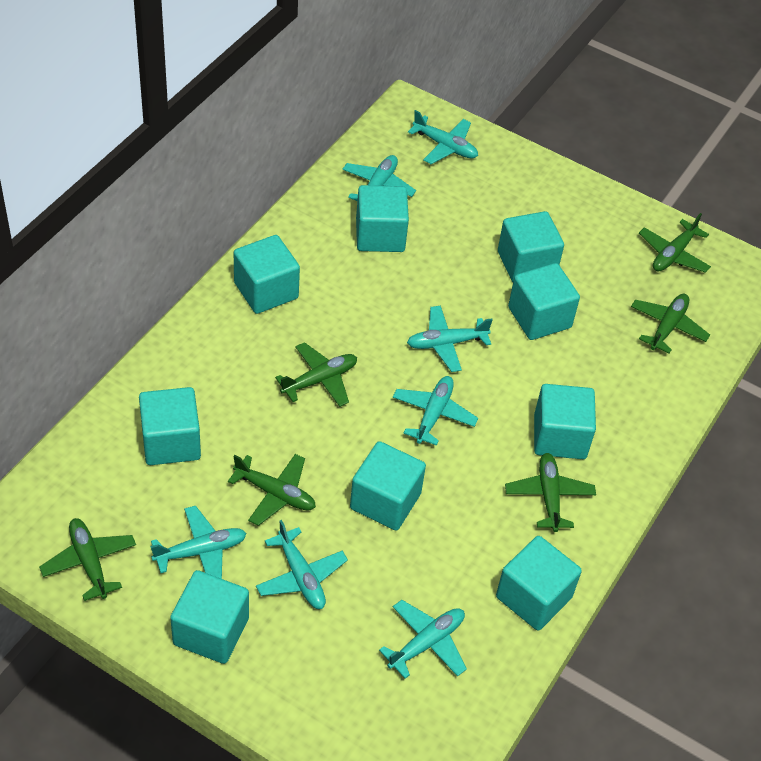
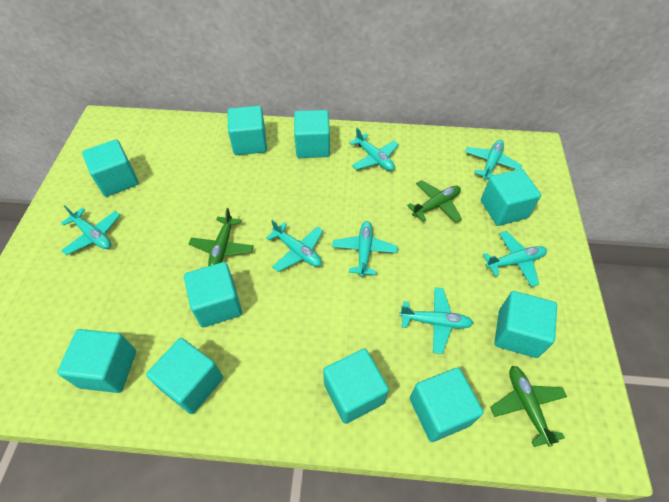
green plane: 6 -> 3
turquoise cube: 9 -> 10

